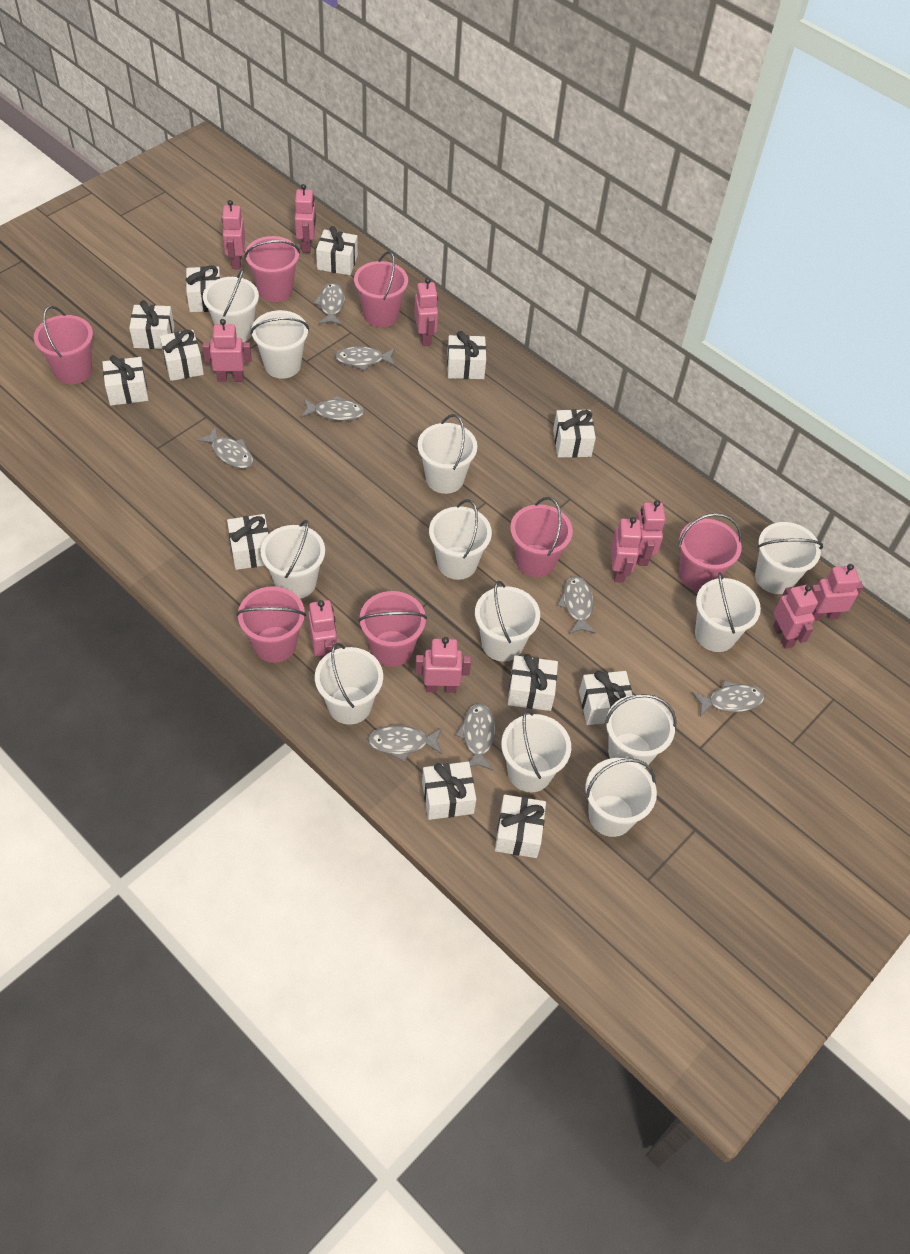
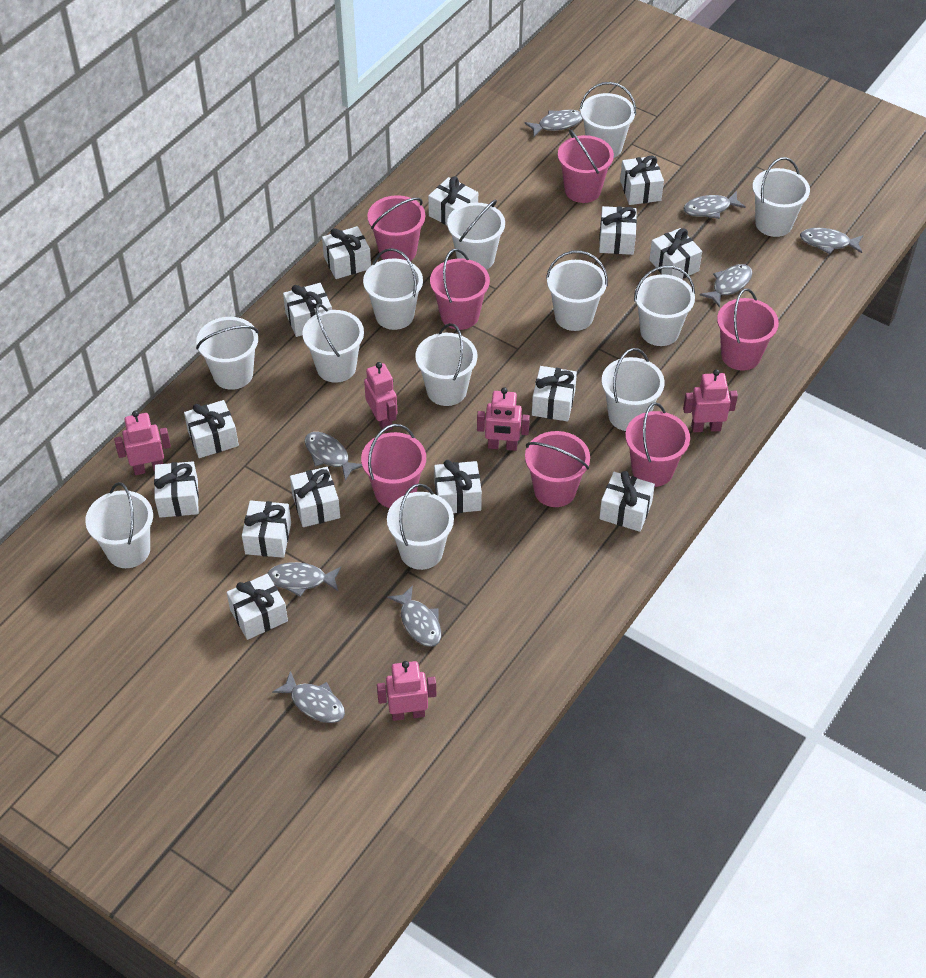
pink robot: 10 -> 5
white gift: 12 -> 14

